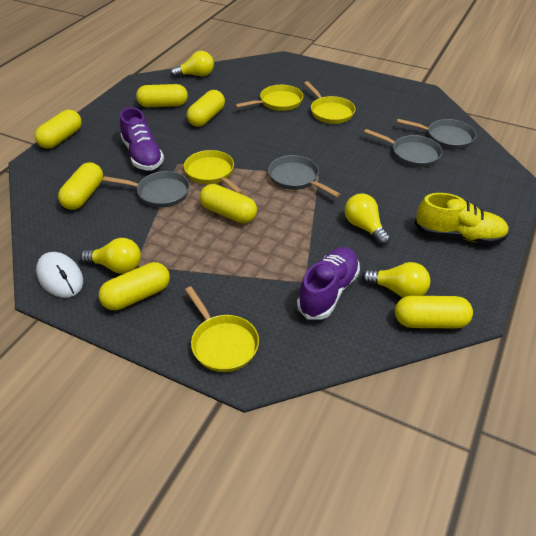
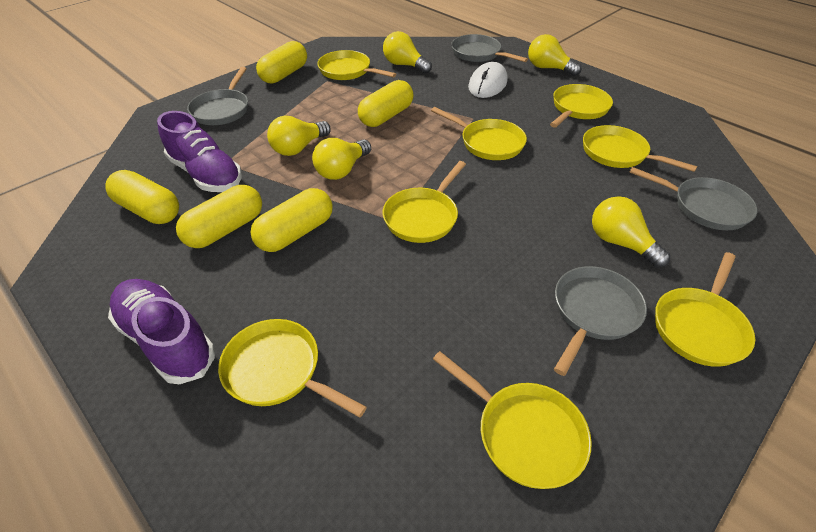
yellow capsule: 7 -> 5
yellow light bulb: 4 -> 5
yellow pan: 4 -> 8
yellow shoe: 1 -> 0

